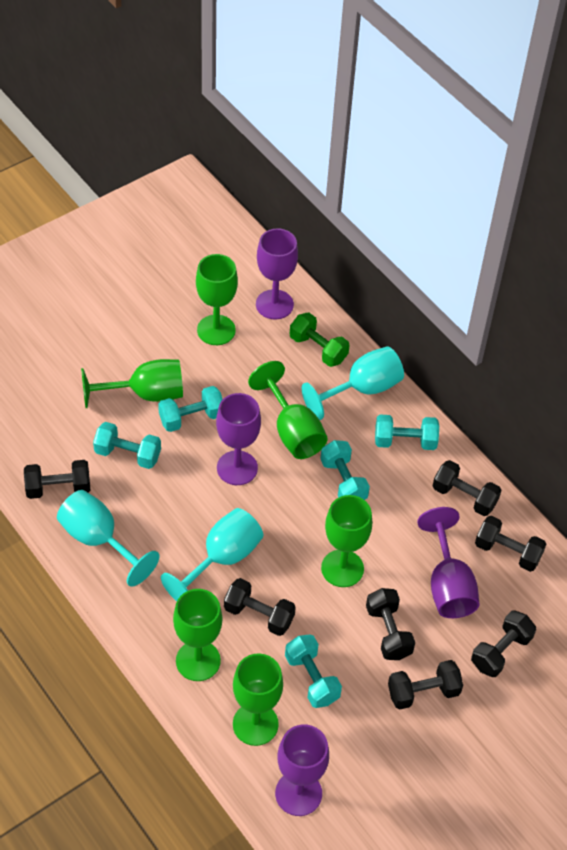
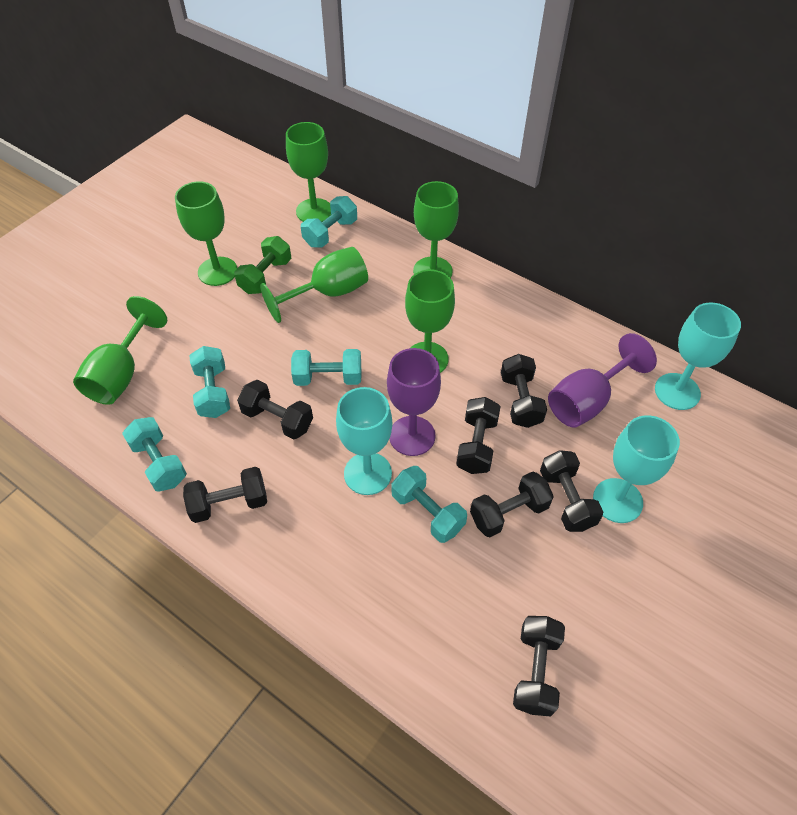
purple goblet: 4 -> 2

